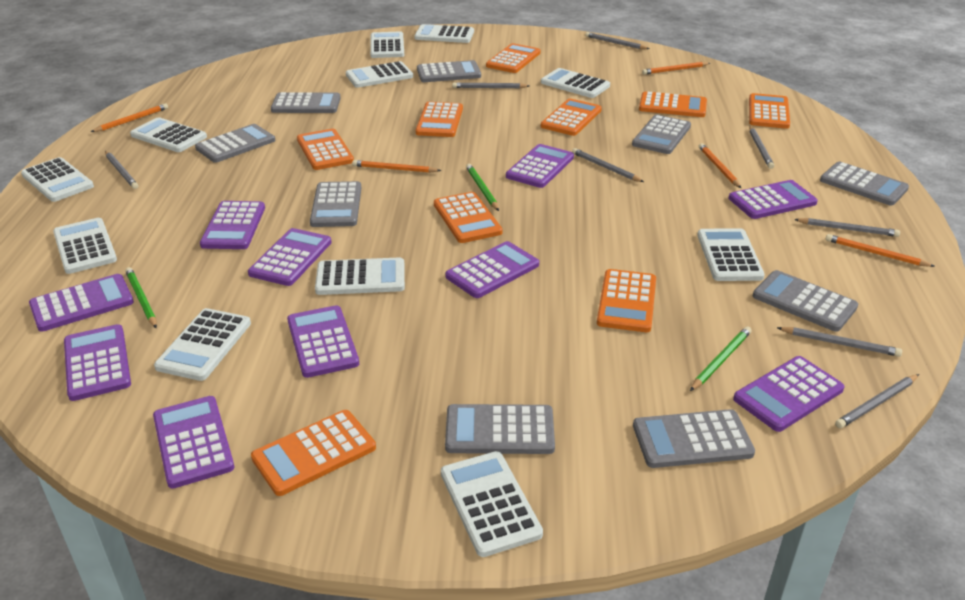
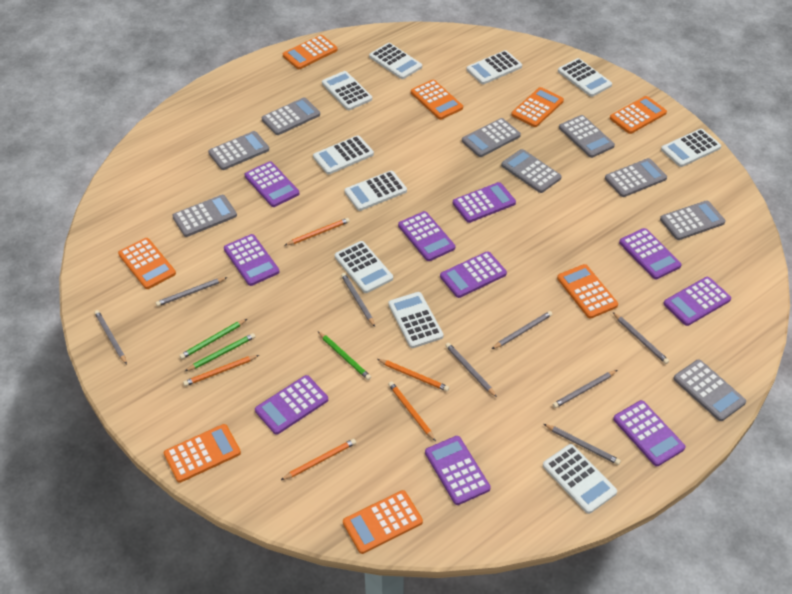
orange calculator: 9 -> 8
white calculator: 11 -> 10

